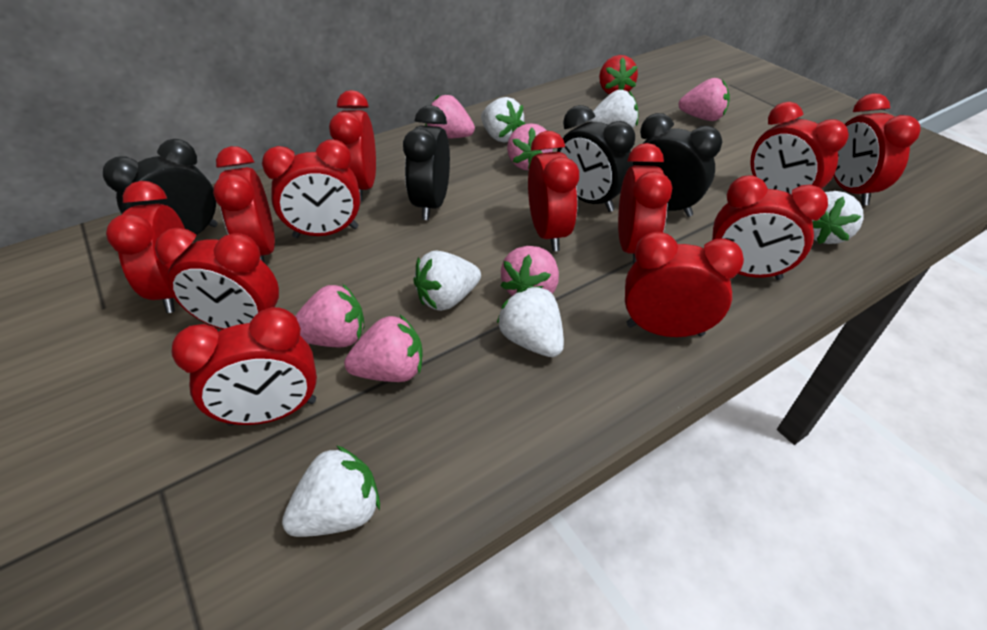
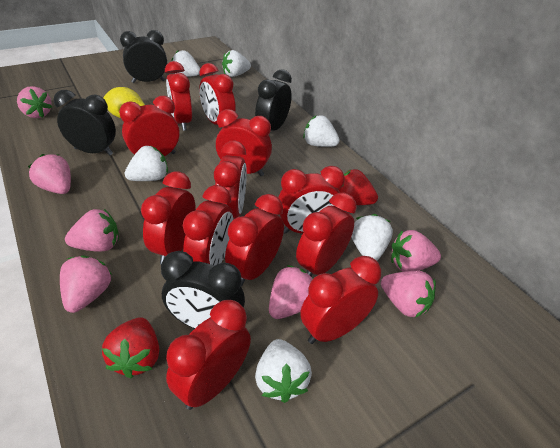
pink strawberry: 6 -> 7
red strawberry: 1 -> 2
yellow lemon: 0 -> 1

